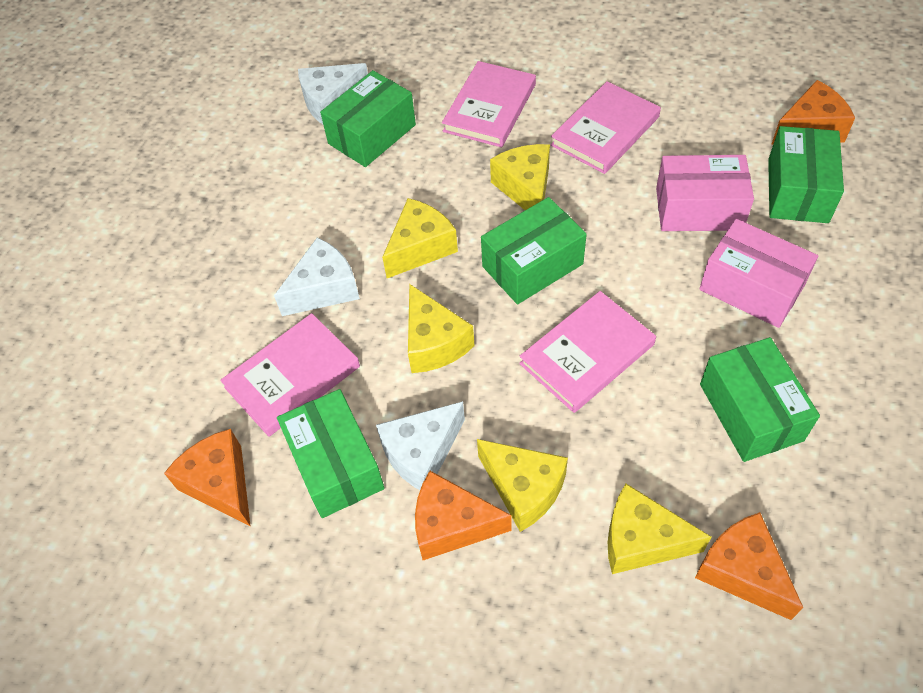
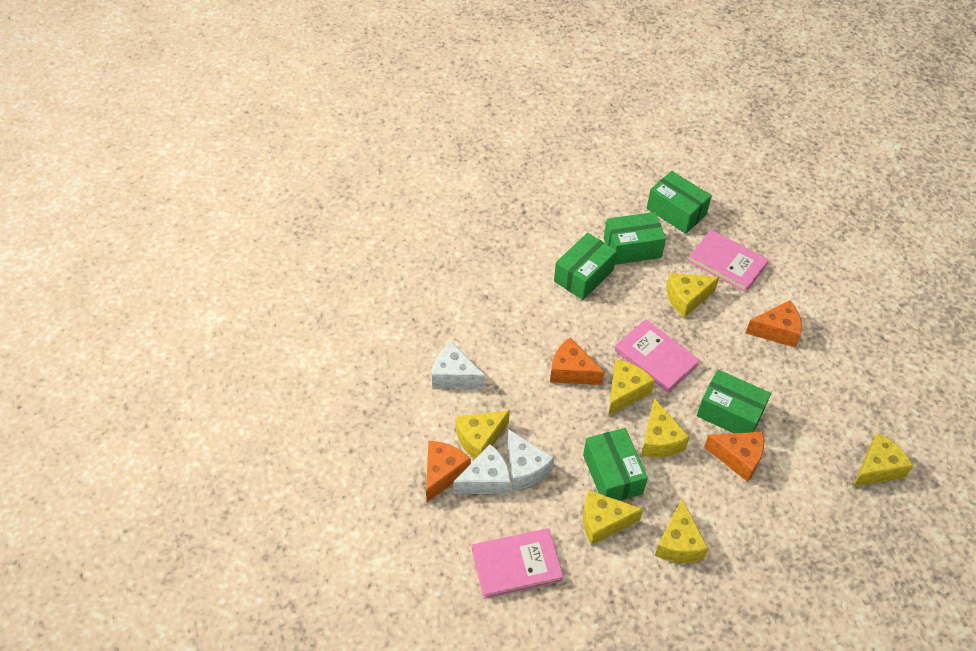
pink book: 4 -> 3
pink box: 2 -> 0
yellow cheese: 5 -> 7

